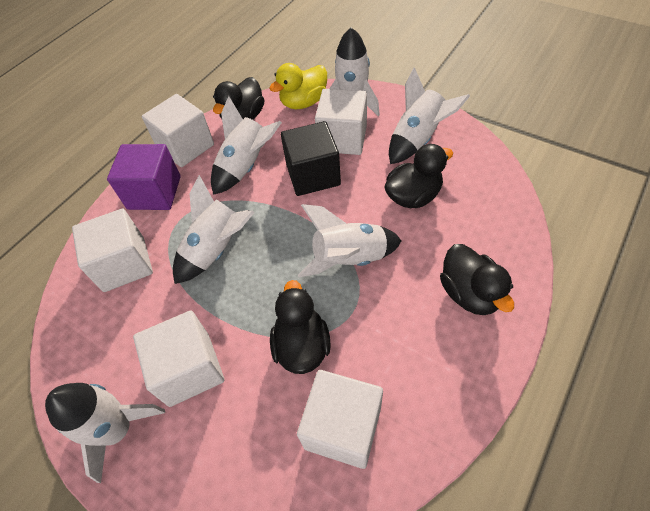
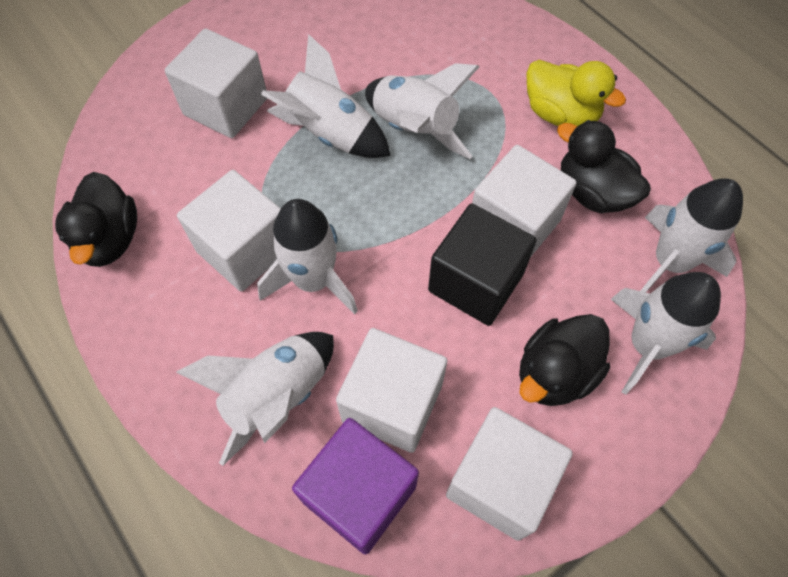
black duck: 4 -> 3

